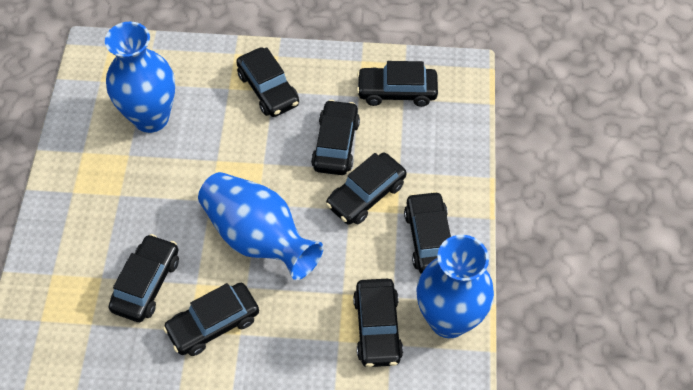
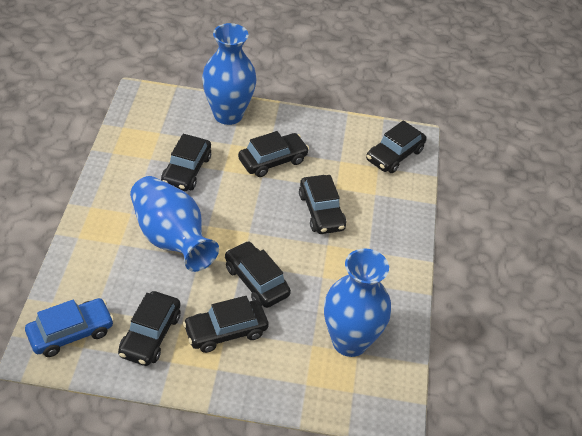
black car: 8 -> 7
blue car: 0 -> 1

